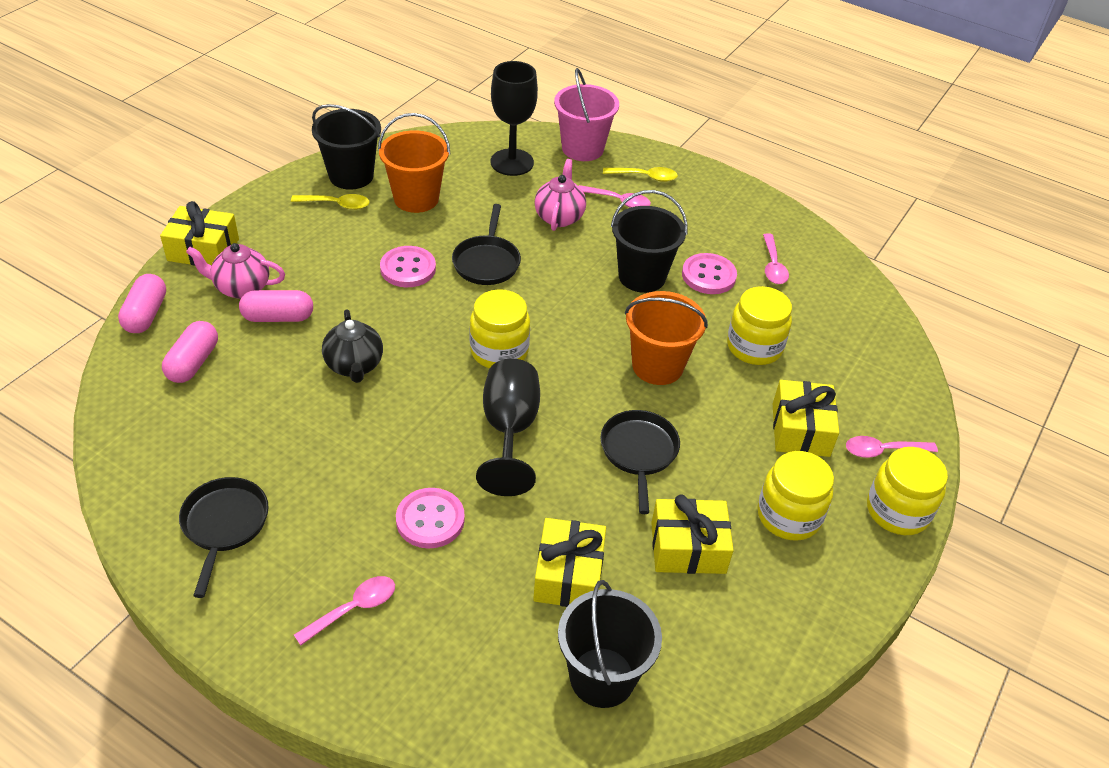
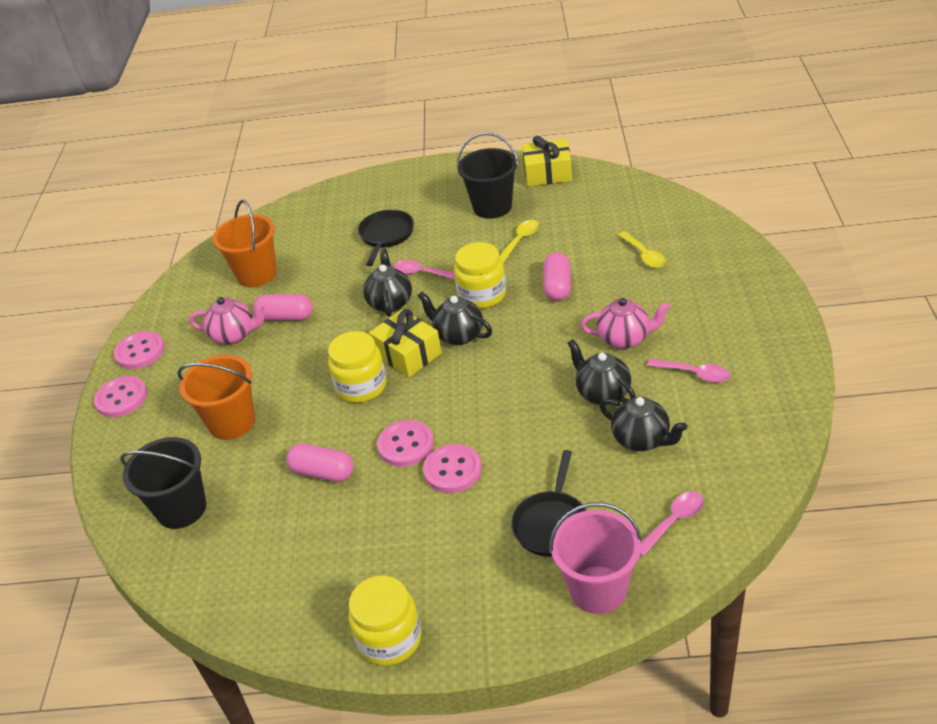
black bucket: 3 -> 2
black goblet: 2 -> 0
black pan: 3 -> 2
black teapot: 1 -> 4
pink button: 3 -> 4
pink spoon: 4 -> 3
yellow gift: 4 -> 2
yellow jar: 4 -> 3

